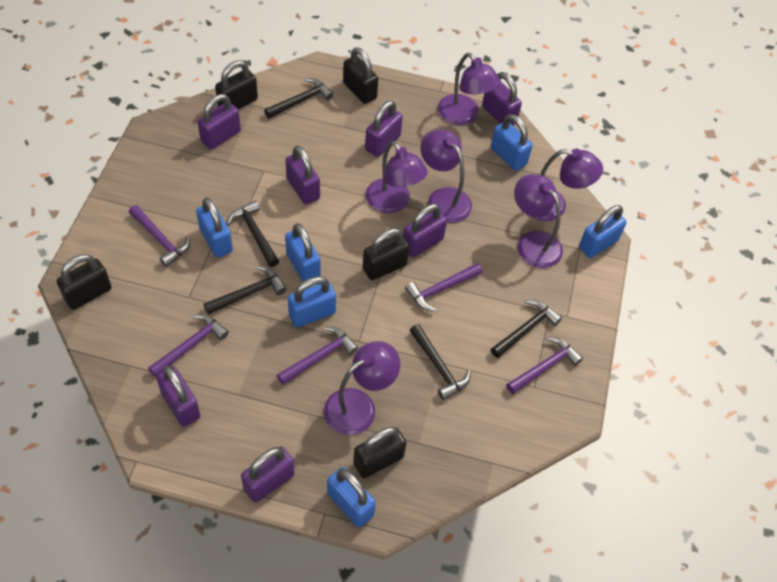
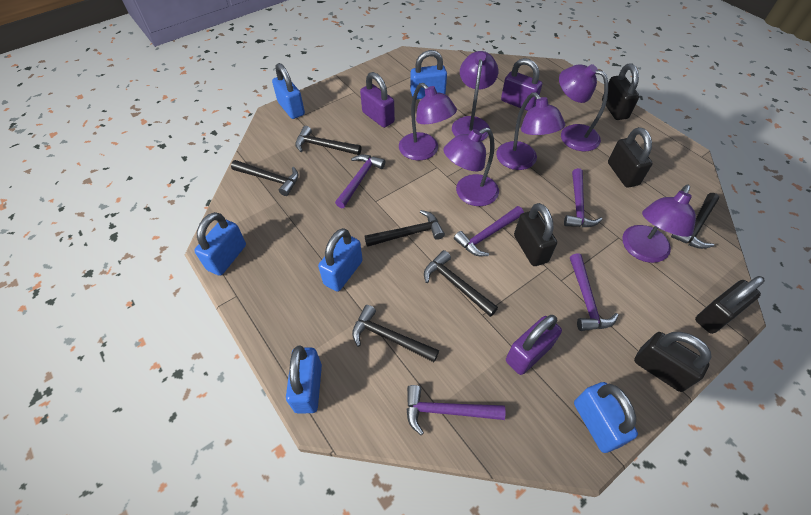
black hammer: 5 -> 6
purple padlock: 7 -> 3

